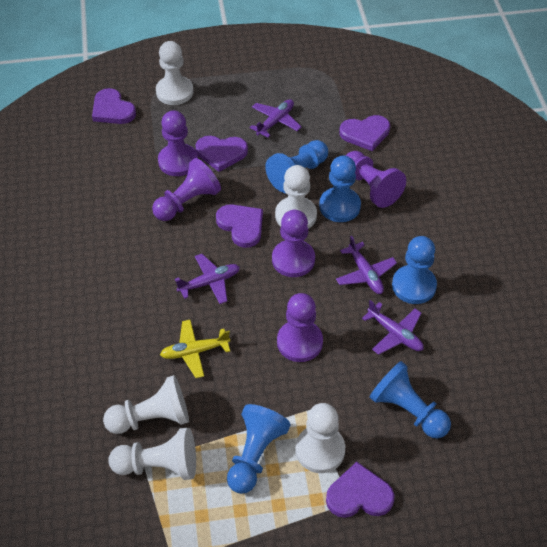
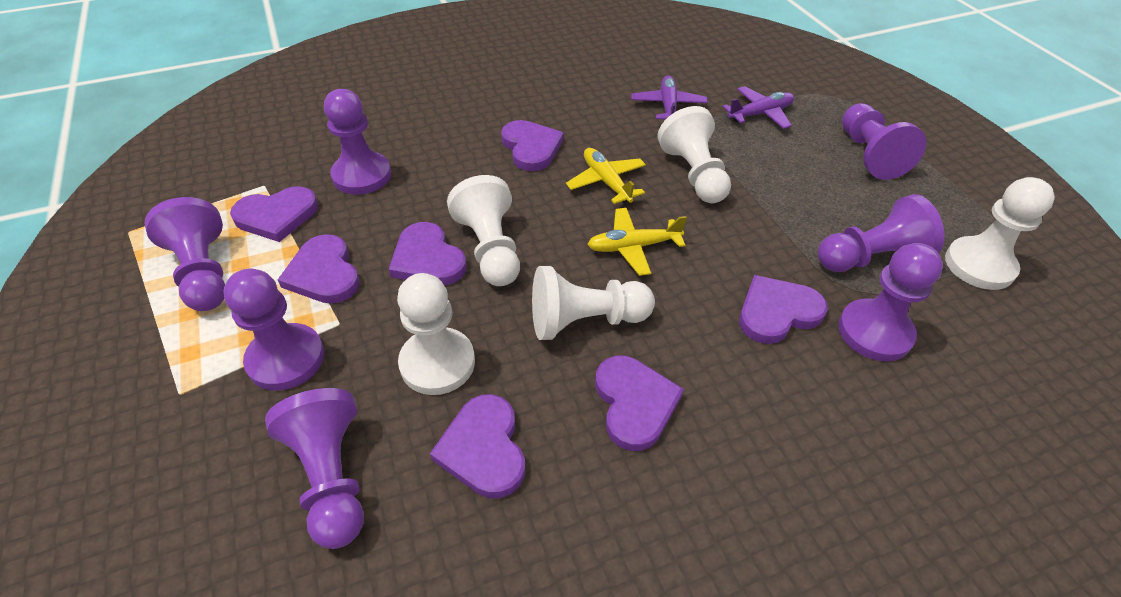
blue pawn: 5 -> 0
purple heart: 5 -> 7
purple pawn: 5 -> 7
purple plane: 4 -> 2
yellow plane: 1 -> 2

